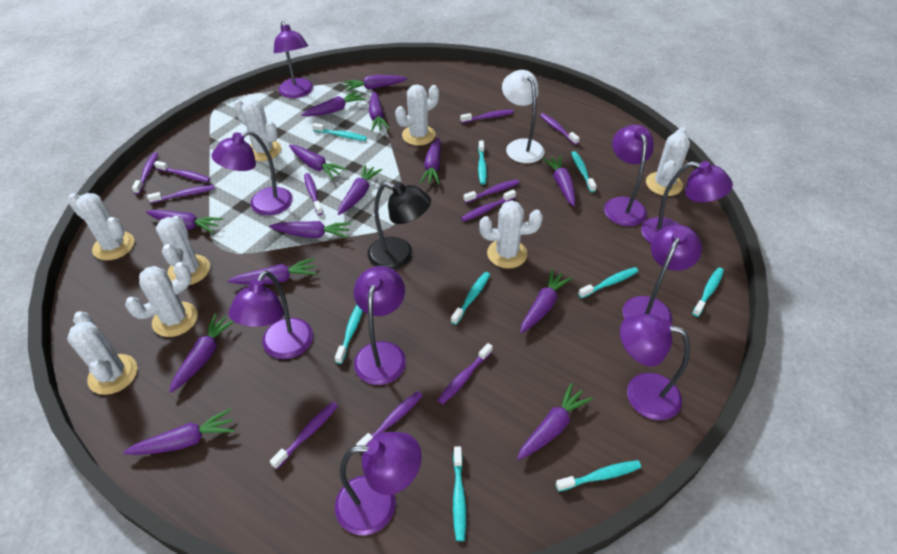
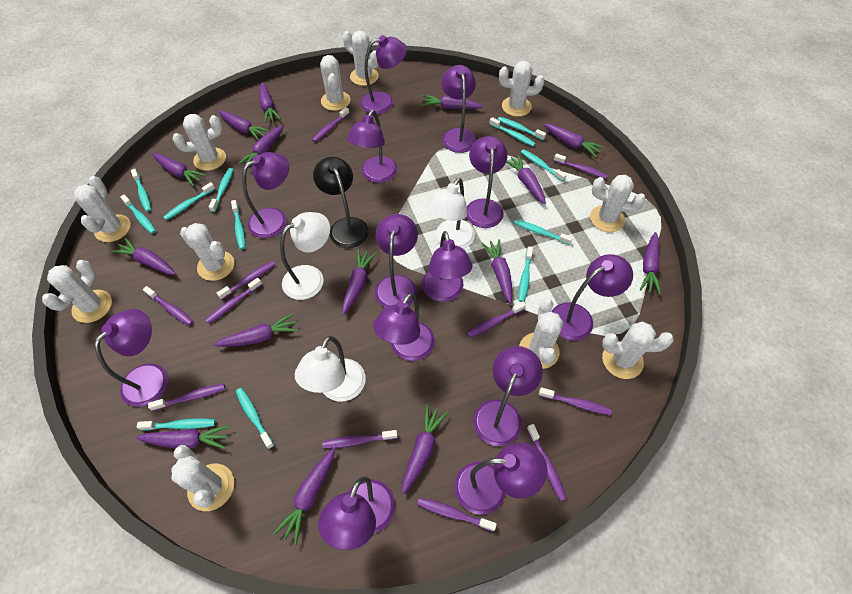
purple carrot: 14 -> 15
purple lamp: 9 -> 13
turquoise toothbrush: 9 -> 12
white cactus: 8 -> 11
white lamp: 1 -> 3

